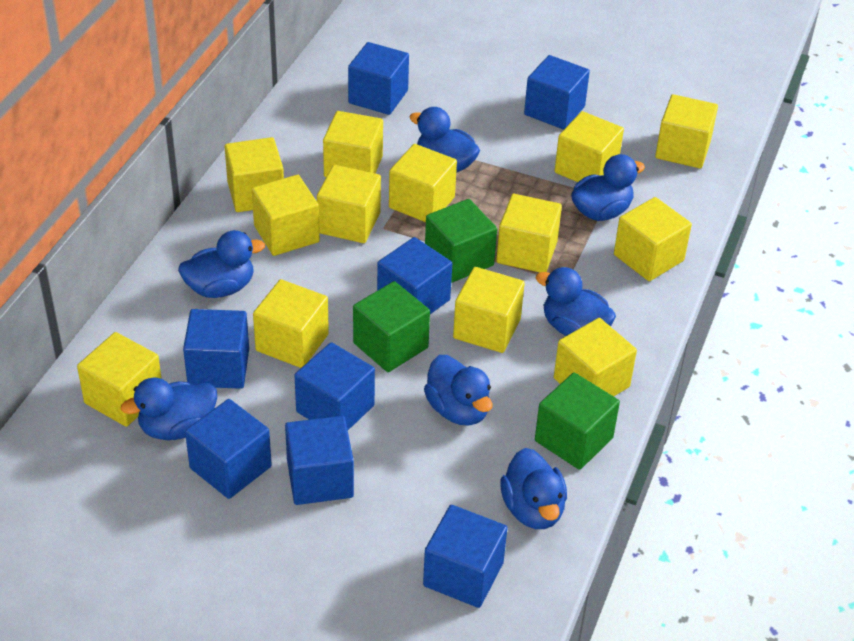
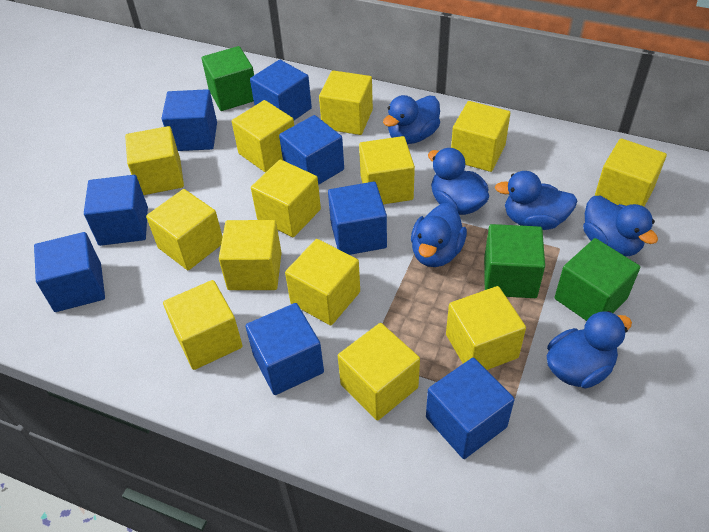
blue duck: 7 -> 6

